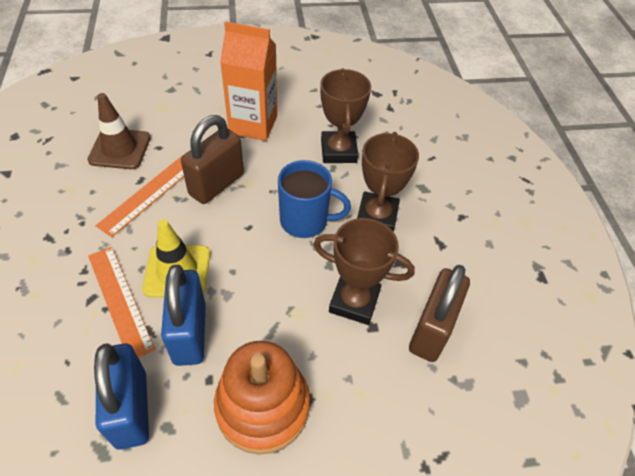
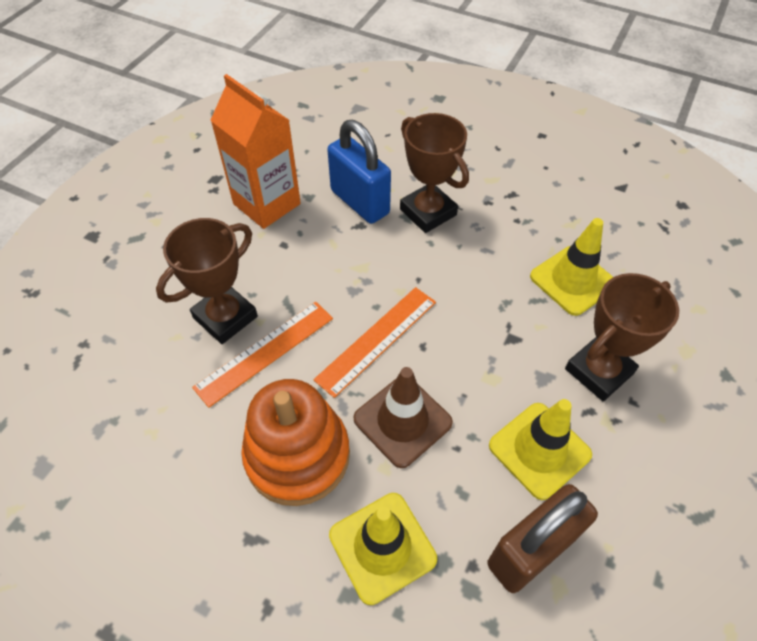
blue mug: 1 -> 0
blue padlock: 2 -> 1
brown padlock: 2 -> 1
yellow traffic cone: 1 -> 3

